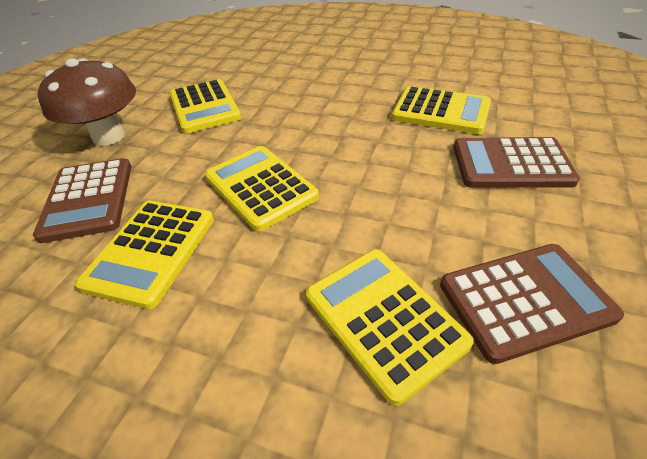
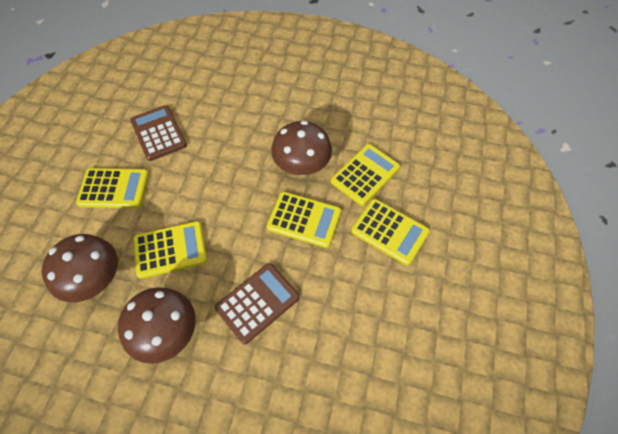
brown calculator: 3 -> 2
brown mushroom: 1 -> 3

